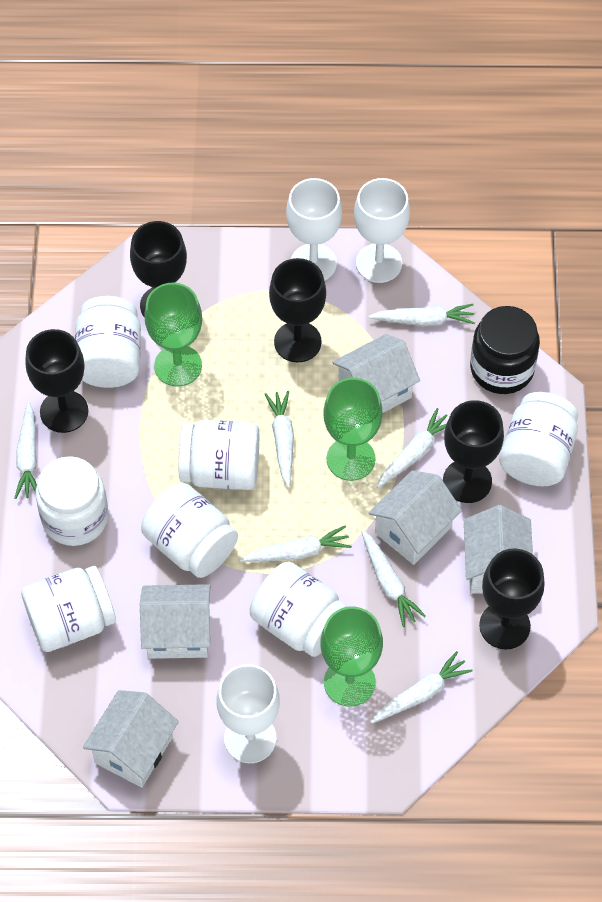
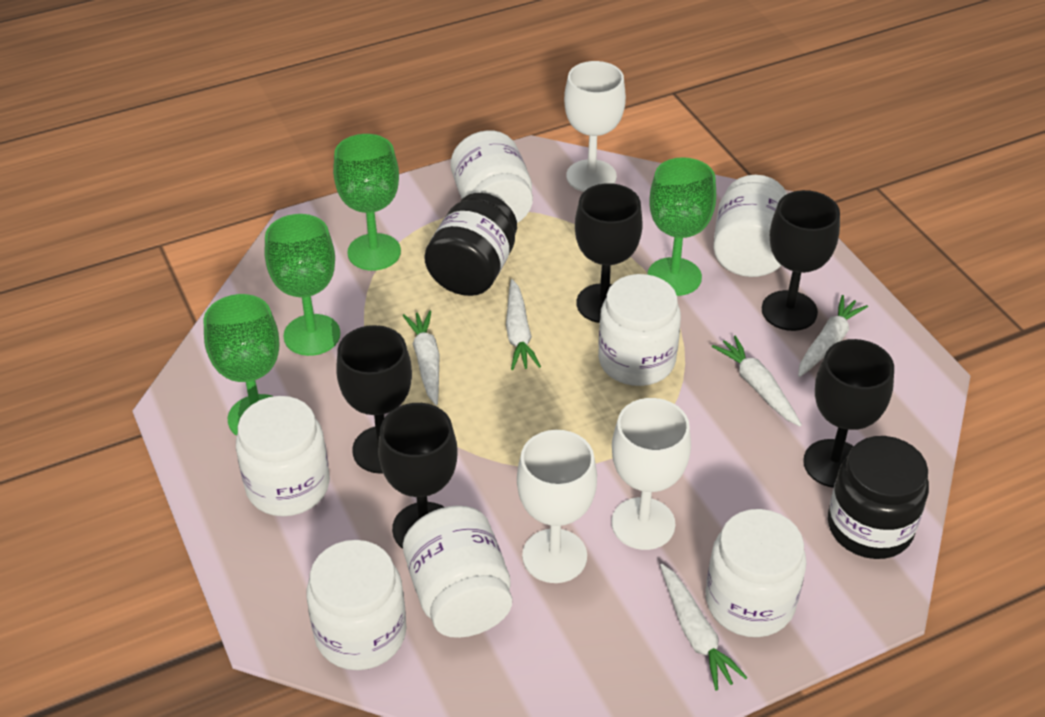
black jar: 1 -> 2
green goblet: 3 -> 4
white carrot: 7 -> 5
white house: 5 -> 0

